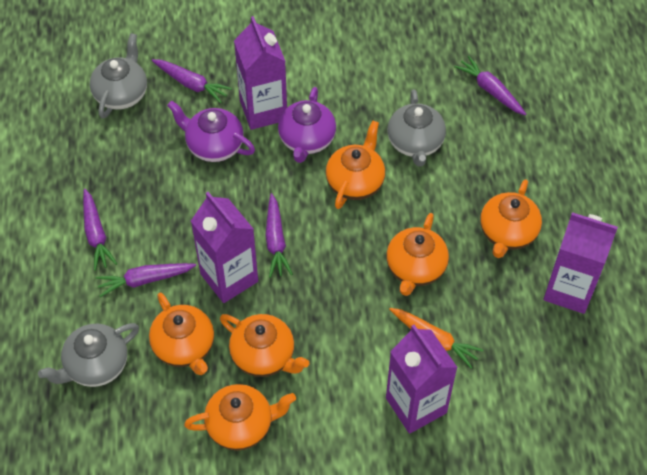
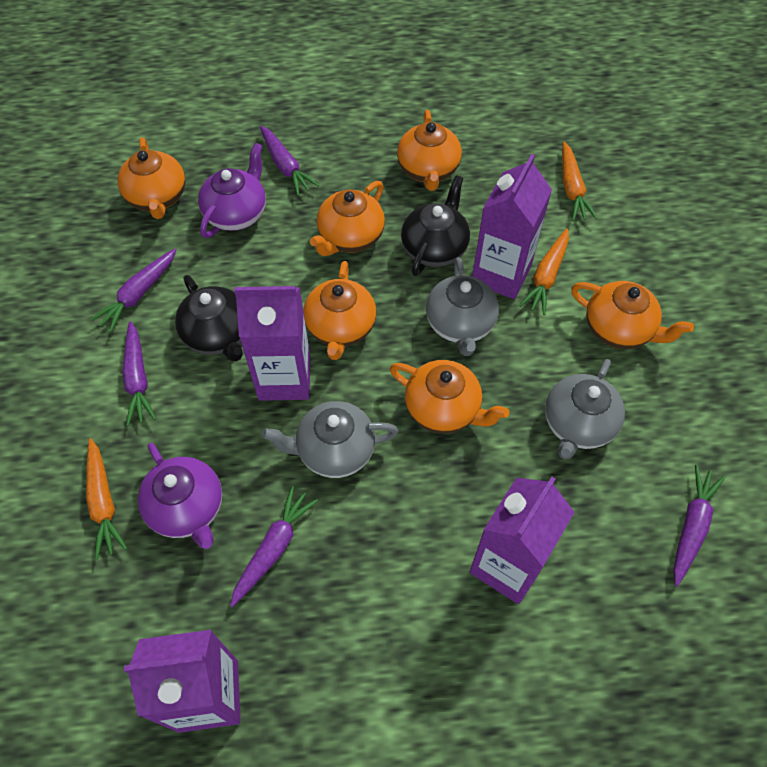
black teapot: 0 -> 2
orange carrot: 1 -> 3

